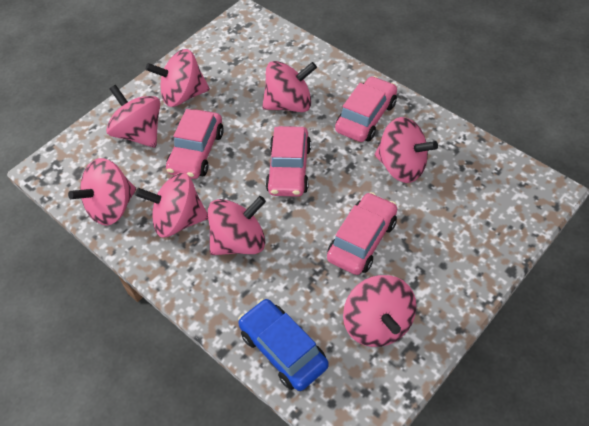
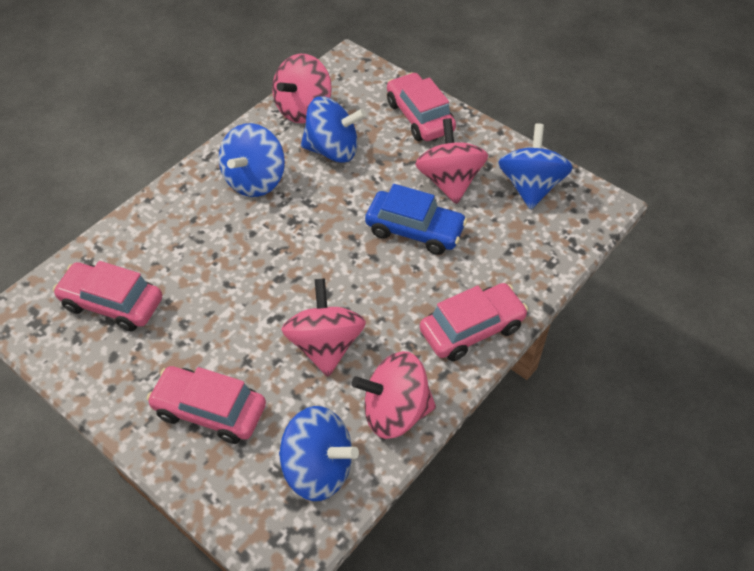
blue spinning top: 0 -> 4
pink spinning top: 8 -> 4

